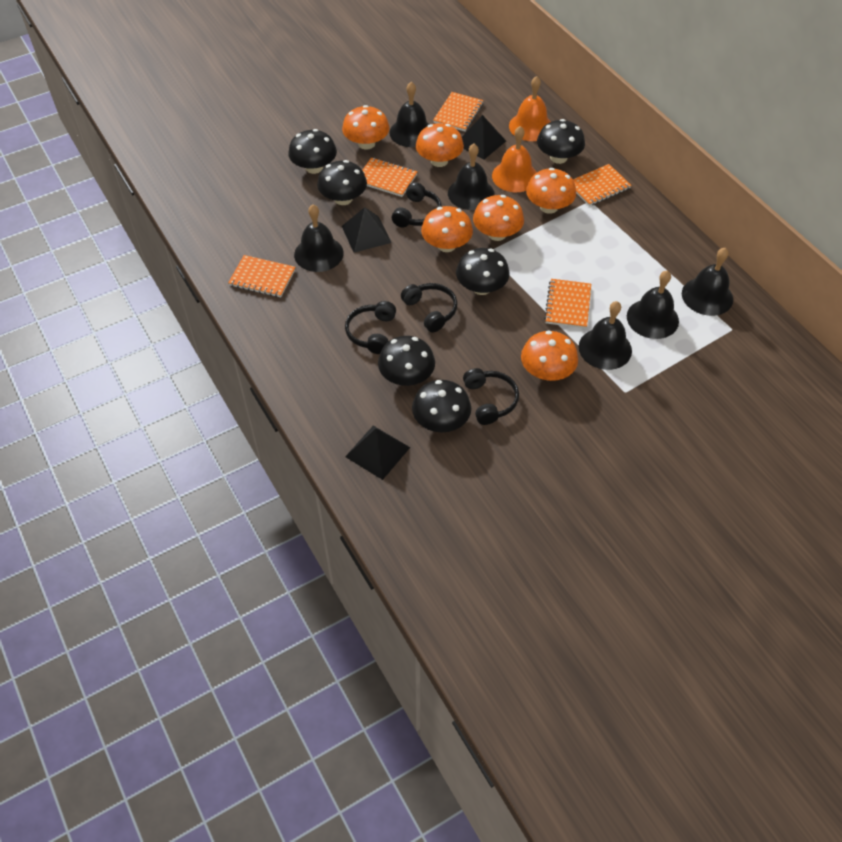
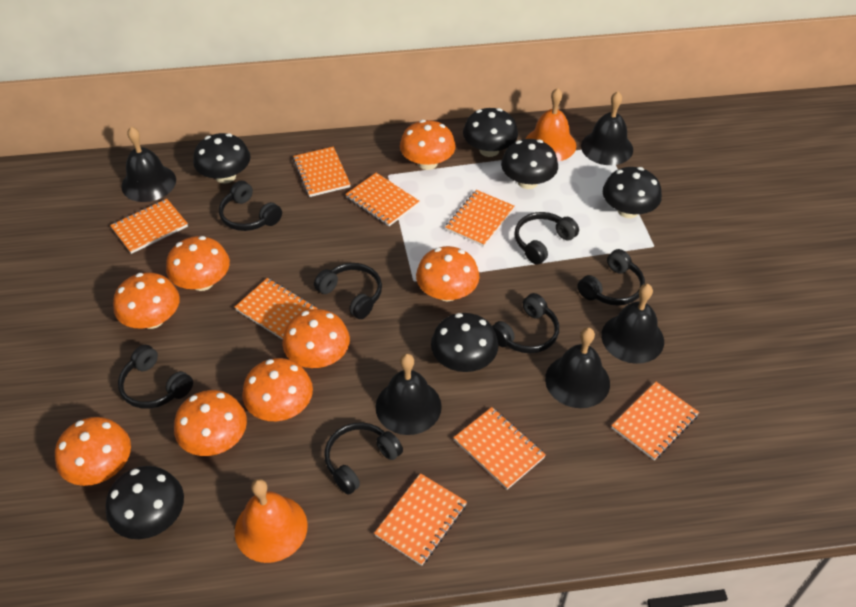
black bell: 6 -> 5
black headphones: 4 -> 7
black pyramid: 3 -> 0
orange mushroom: 6 -> 8
orange notebook: 5 -> 8

